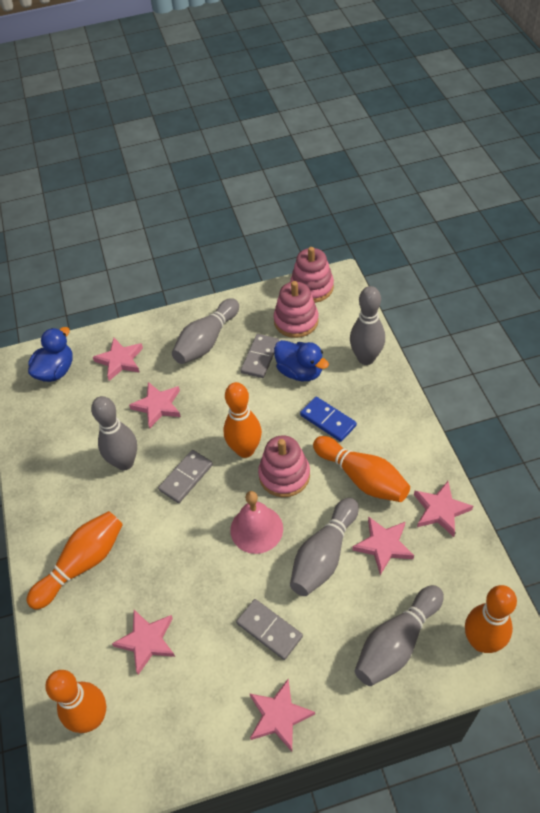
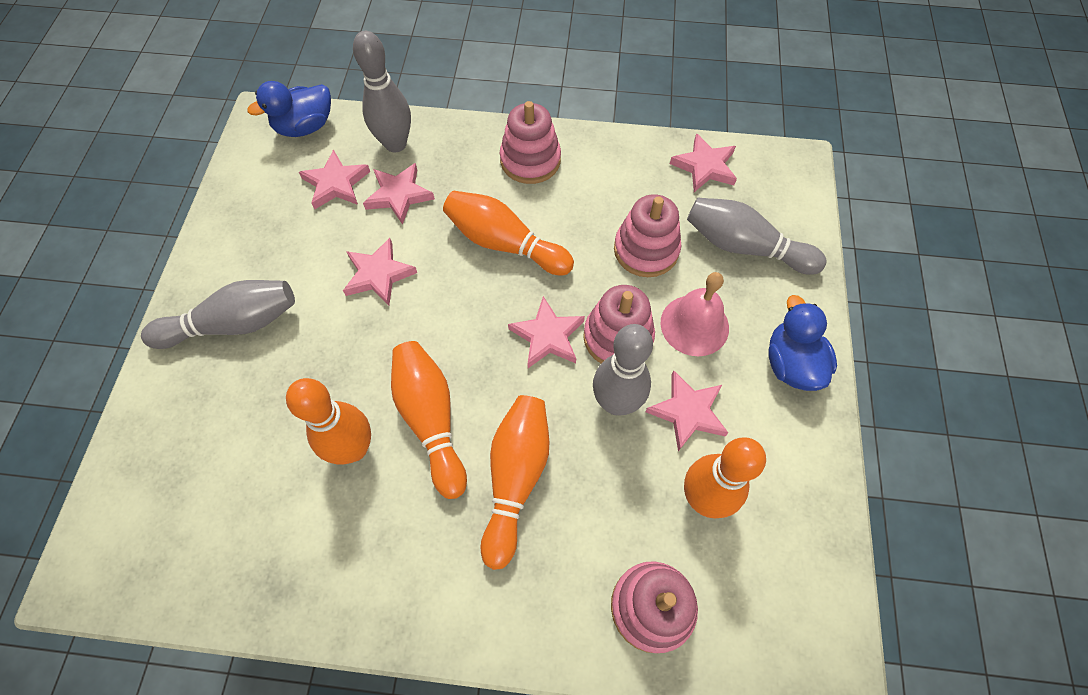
blue domino: 1 -> 0
grey bowling pin: 5 -> 4
grey domino: 3 -> 0
pink stacking toy: 3 -> 4

